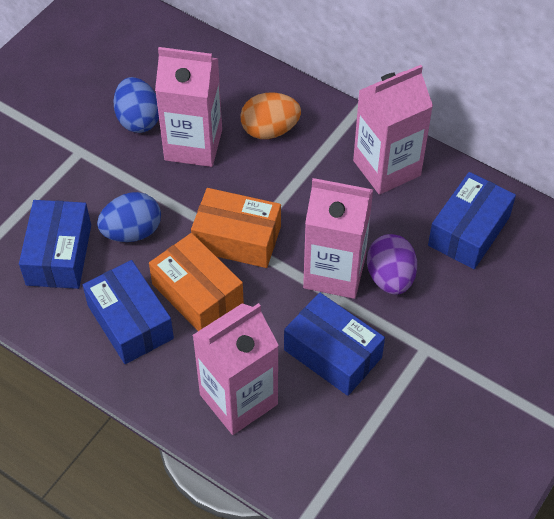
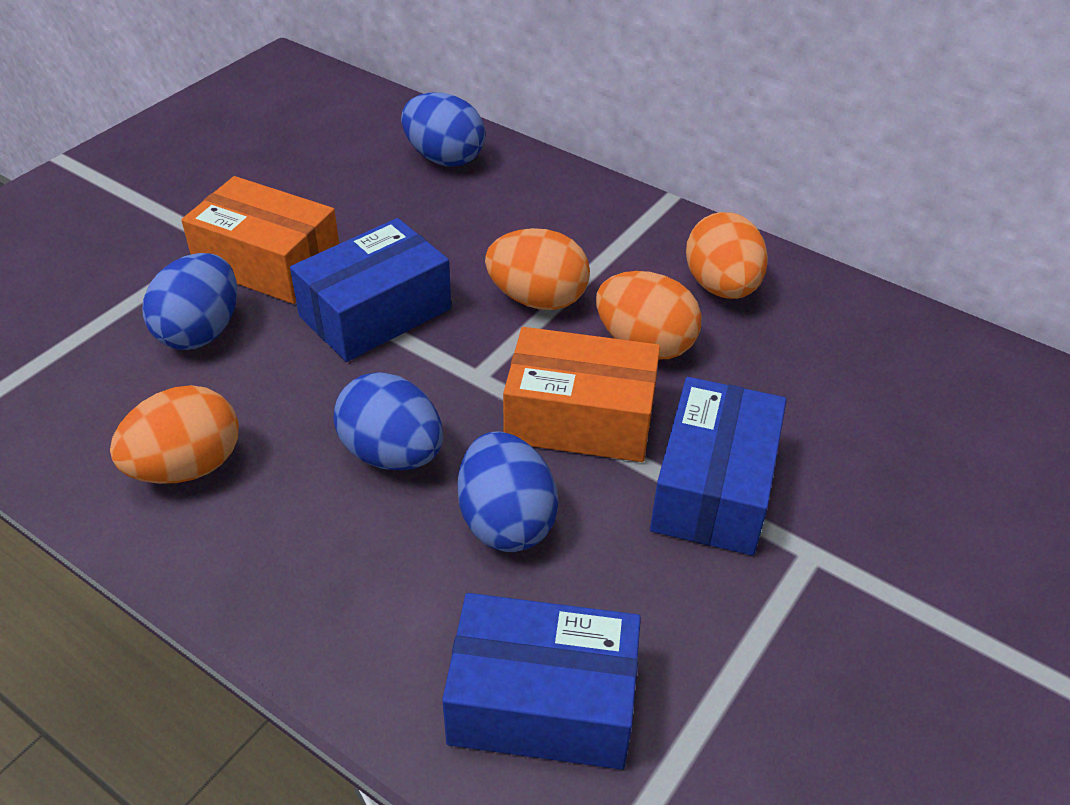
blue box: 4 -> 3
blue egg: 2 -> 4
orange egg: 1 -> 4
pink carton: 4 -> 0
purple egg: 1 -> 0

